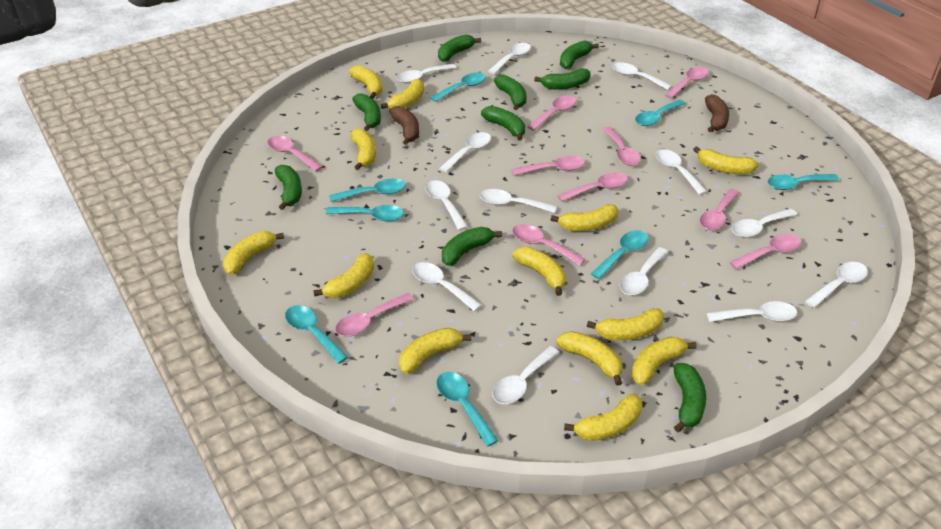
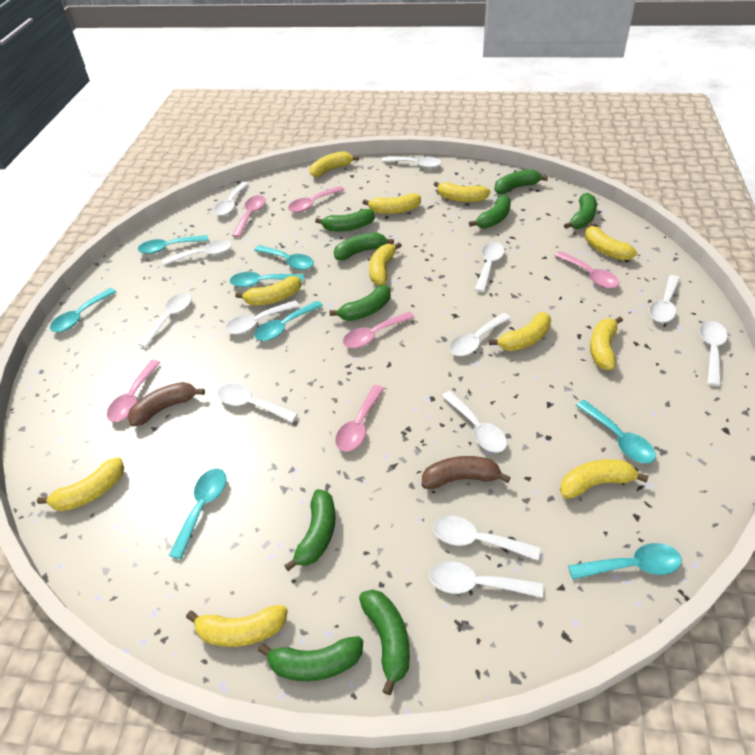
pink spoon: 10 -> 6
yellow banana: 13 -> 11

